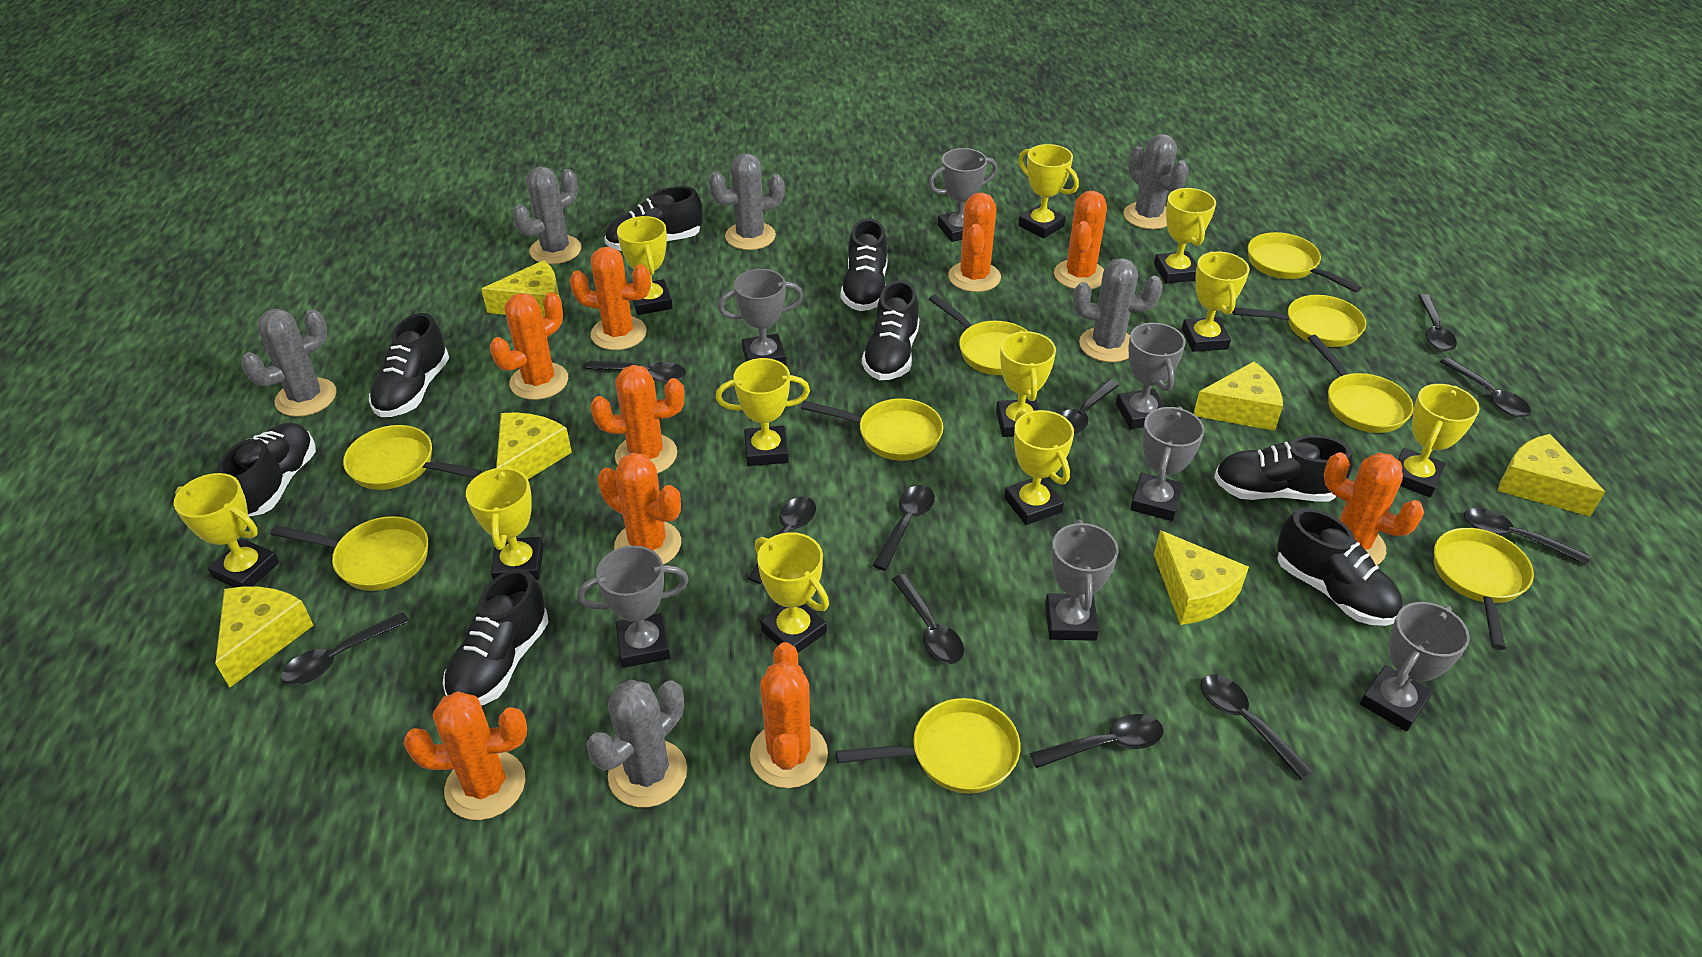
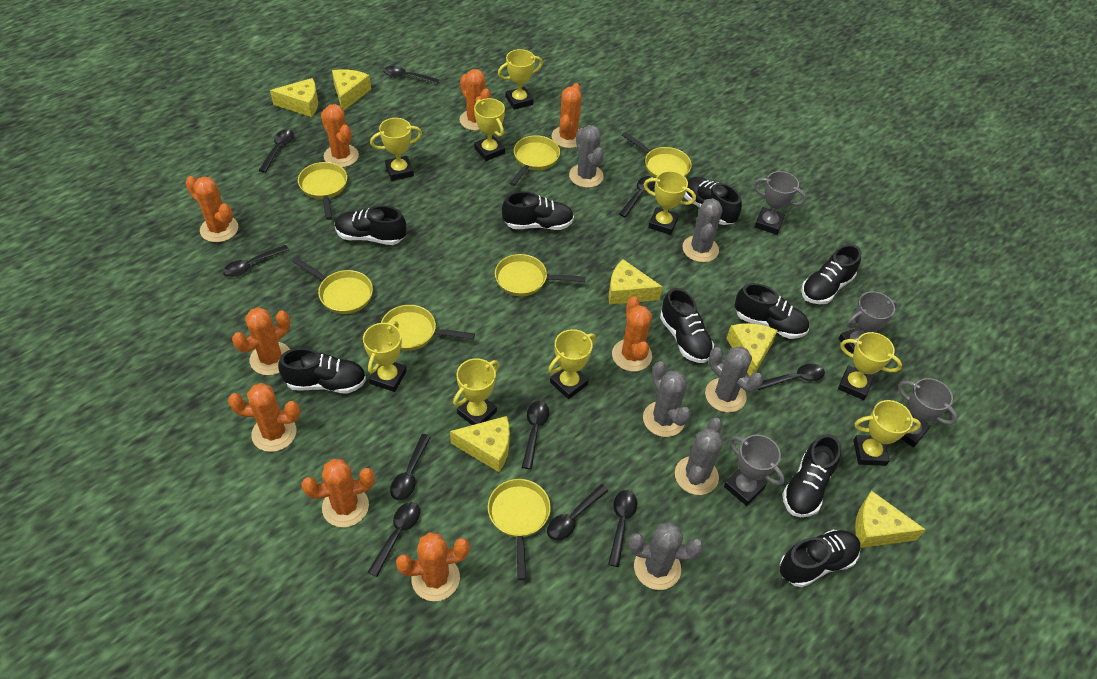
black shoe: 8 -> 9
black spoon: 11 -> 10
grey trophy: 7 -> 4
yellow pan: 9 -> 7
yellow trophy: 11 -> 9

